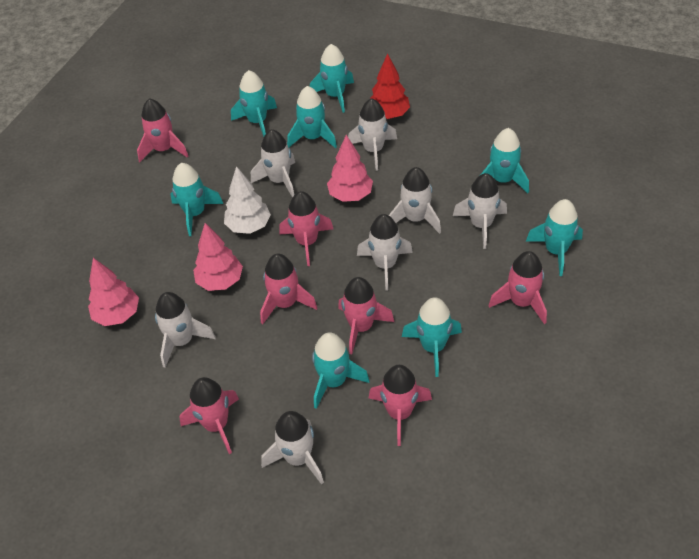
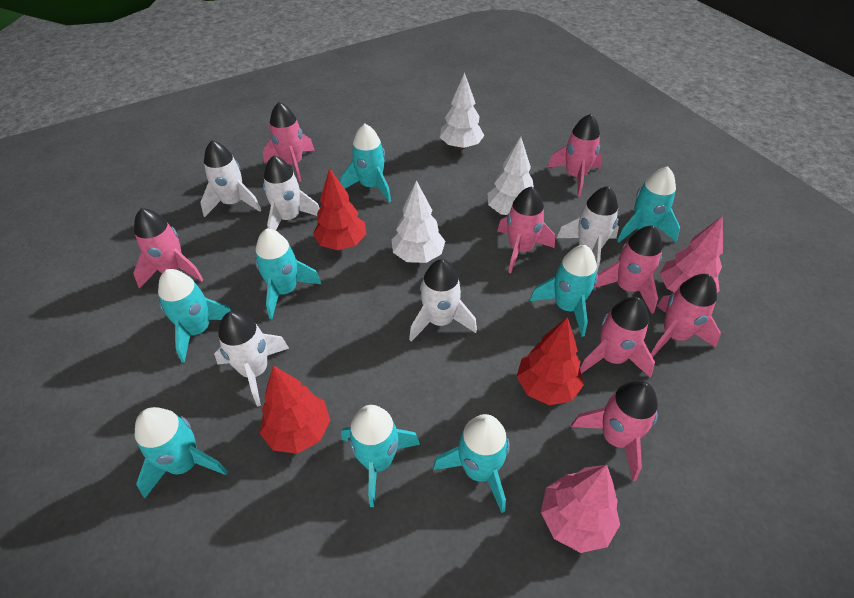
pink rocket: 7 -> 8
pink tree: 3 -> 2
red tree: 1 -> 3
white rocket: 7 -> 5
white tree: 1 -> 3

